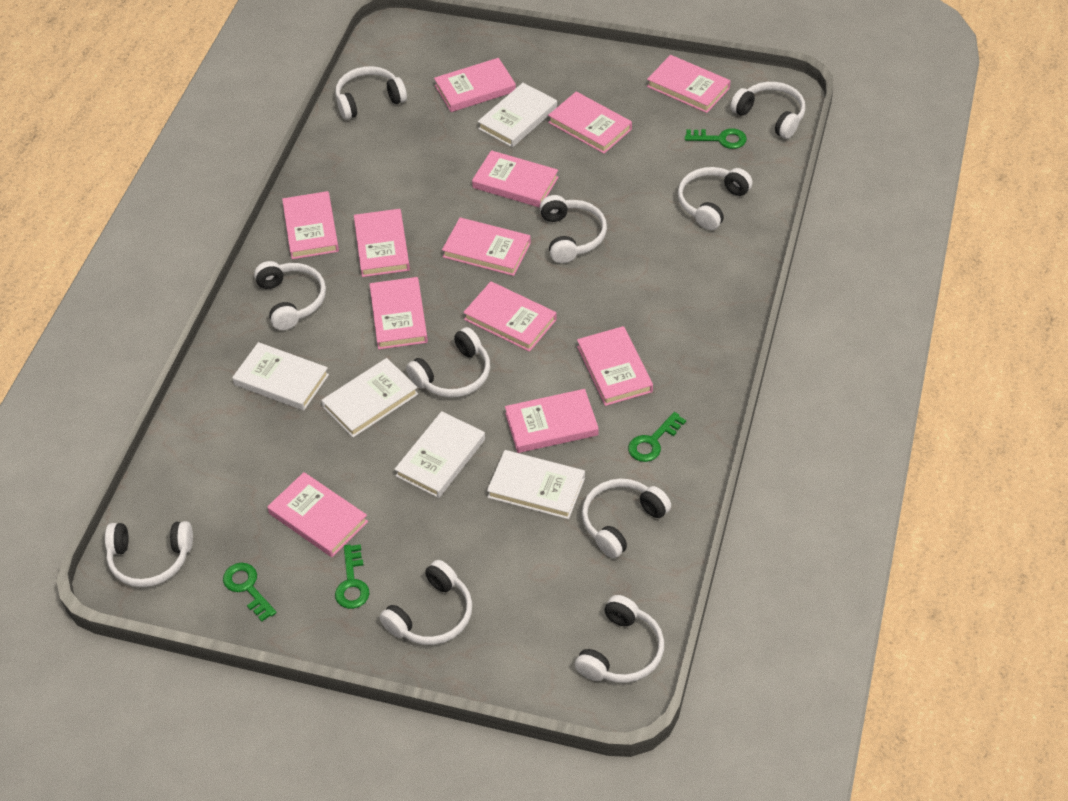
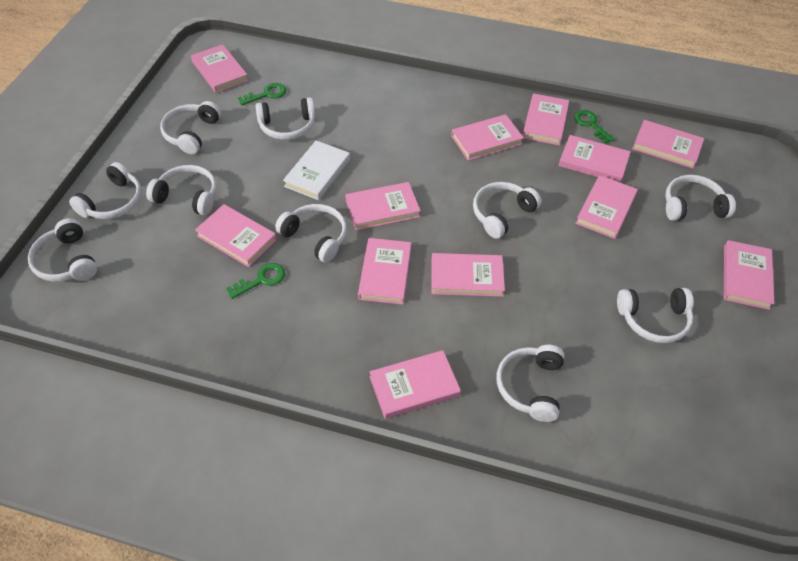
green key: 4 -> 3
white book: 5 -> 1

